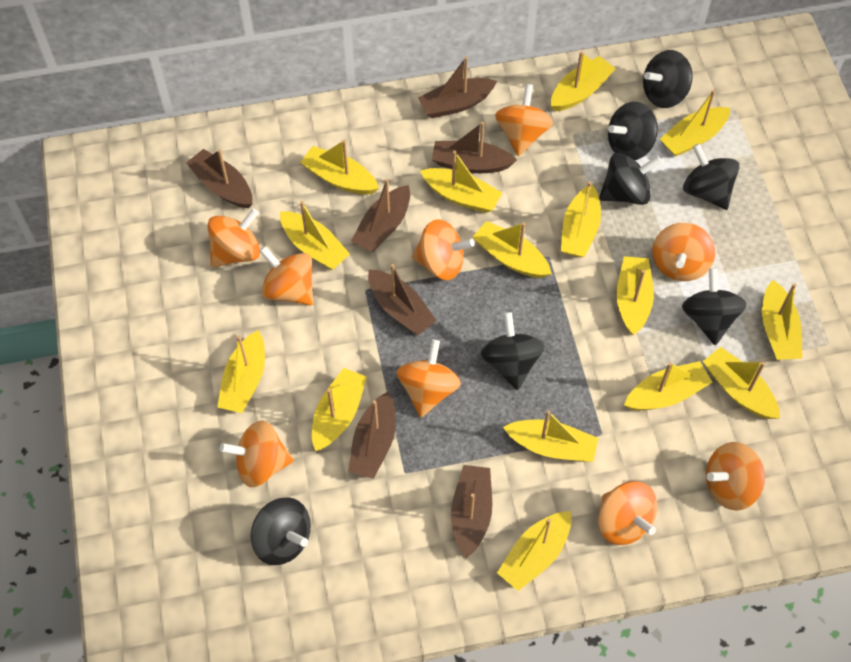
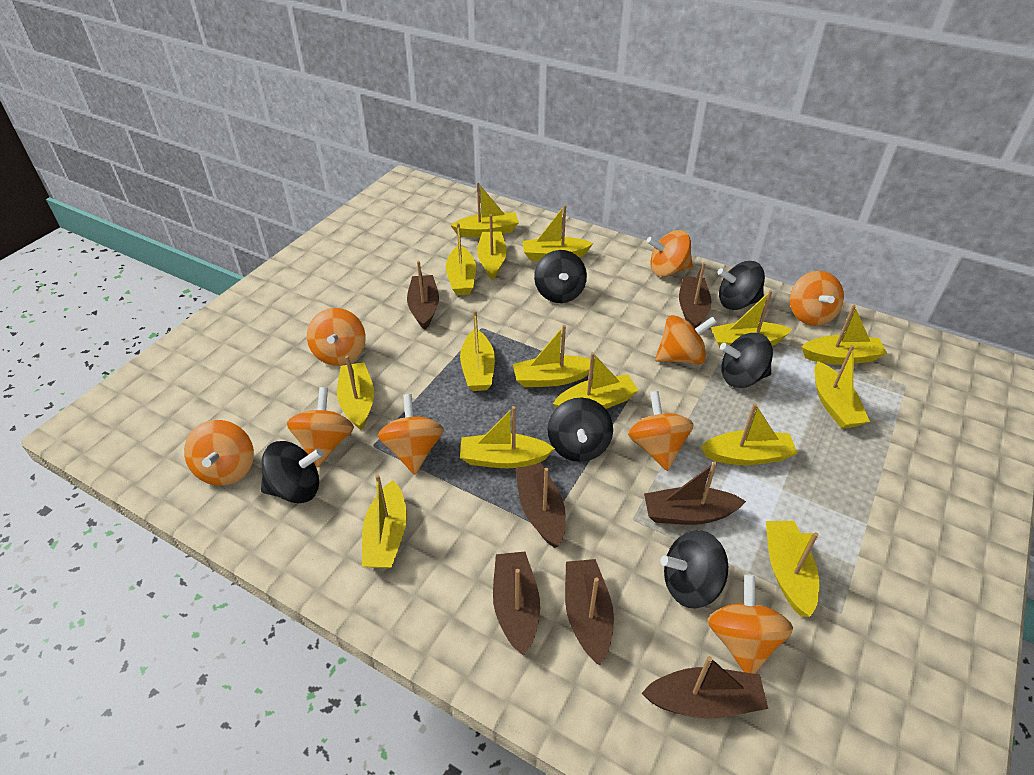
black spinning top: 7 -> 6

